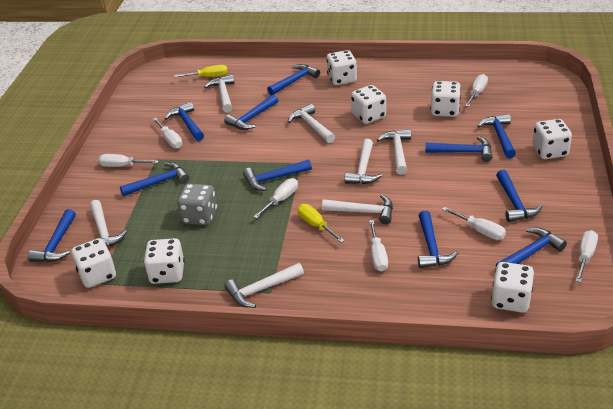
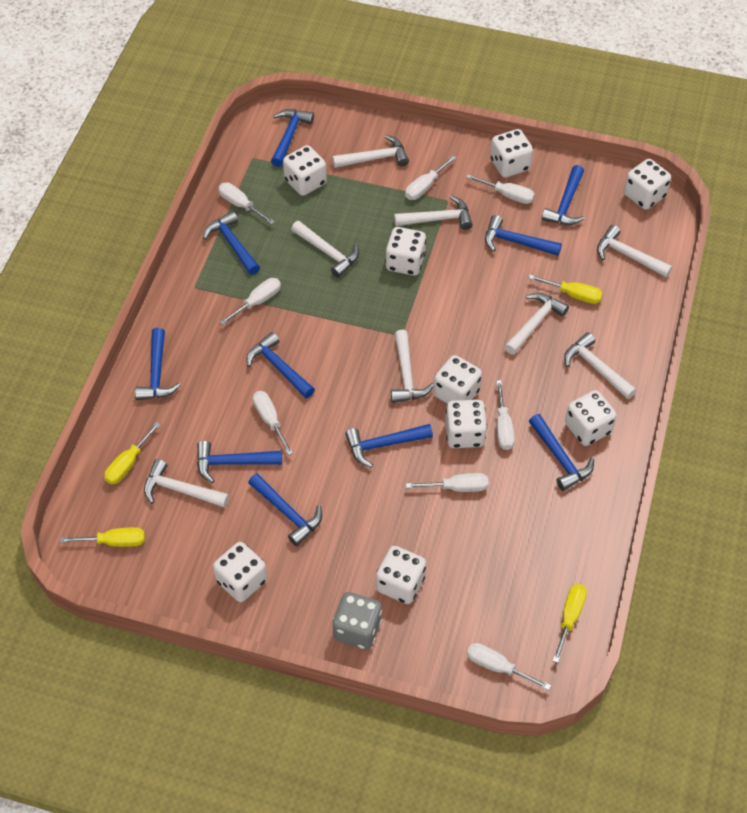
blue hammer: 11 -> 10
white dice: 7 -> 9
white hammer: 7 -> 8
white screwdriver: 7 -> 8
yellow screwdriver: 2 -> 4

